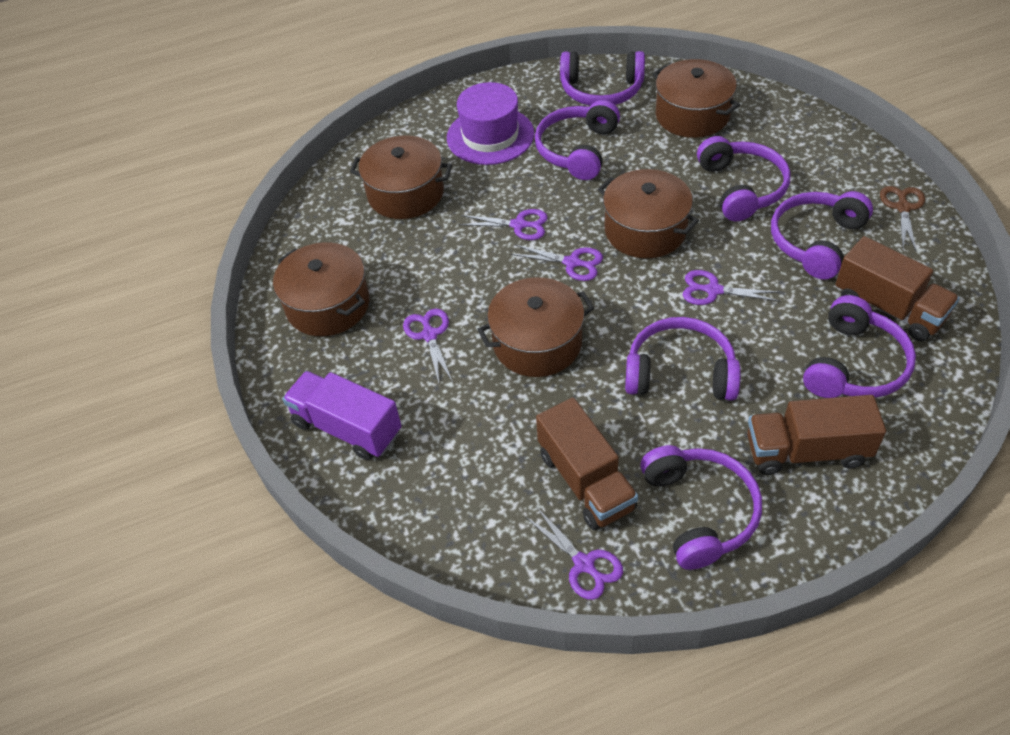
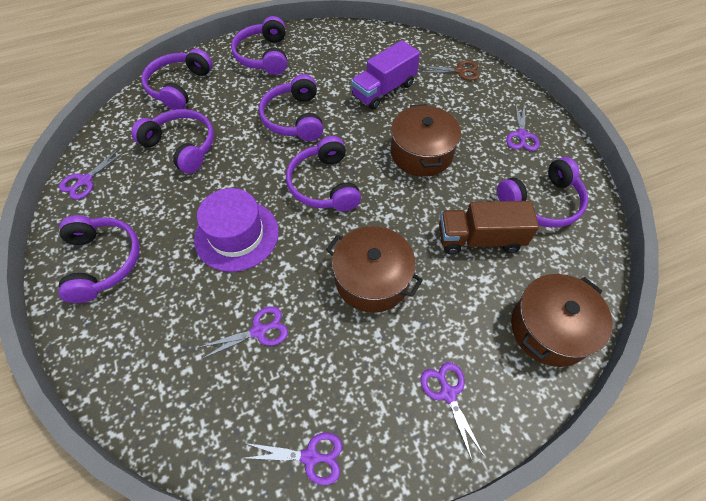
brown pot: 5 -> 3
brown truck: 3 -> 1

